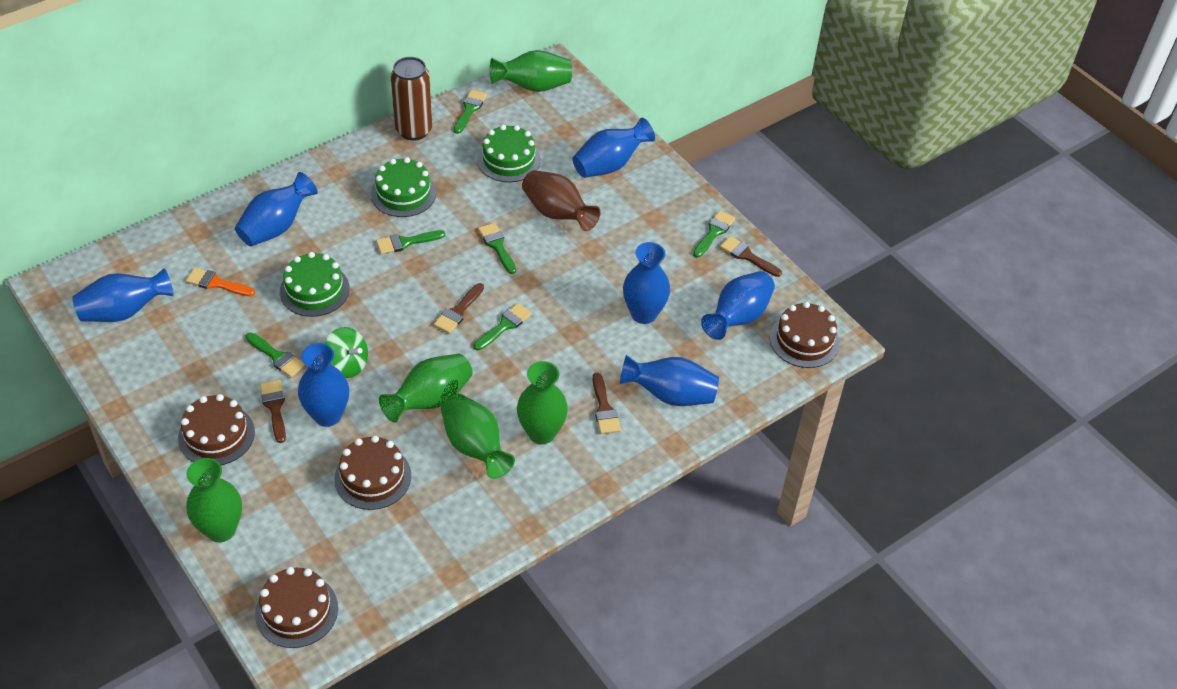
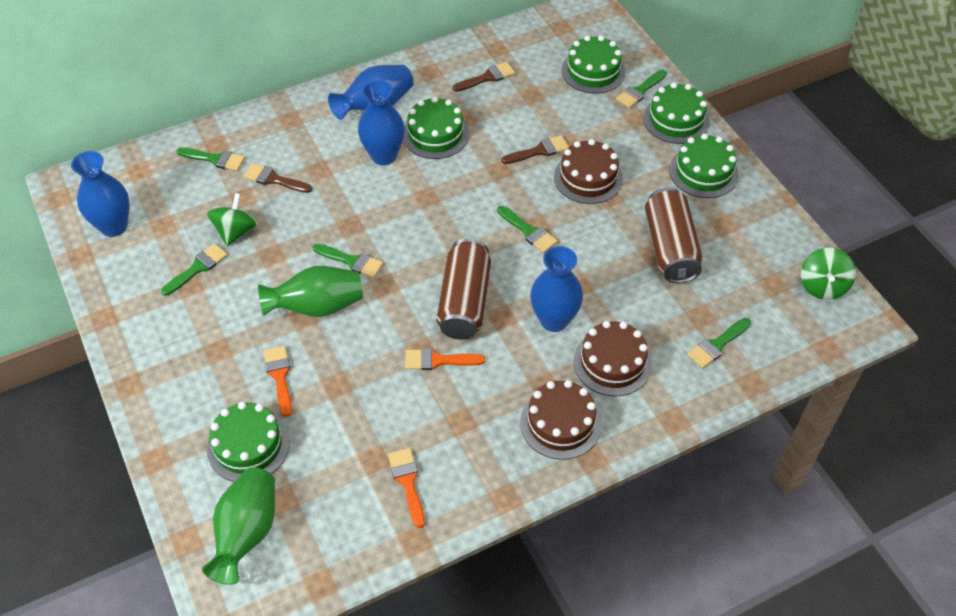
blue vase: 7 -> 4
brown brush: 4 -> 3
brown cake: 4 -> 3
brown can: 1 -> 2
brown vase: 1 -> 0
green cake: 3 -> 5
green spinning top: 1 -> 2
green vase: 5 -> 2
orange brush: 1 -> 3

